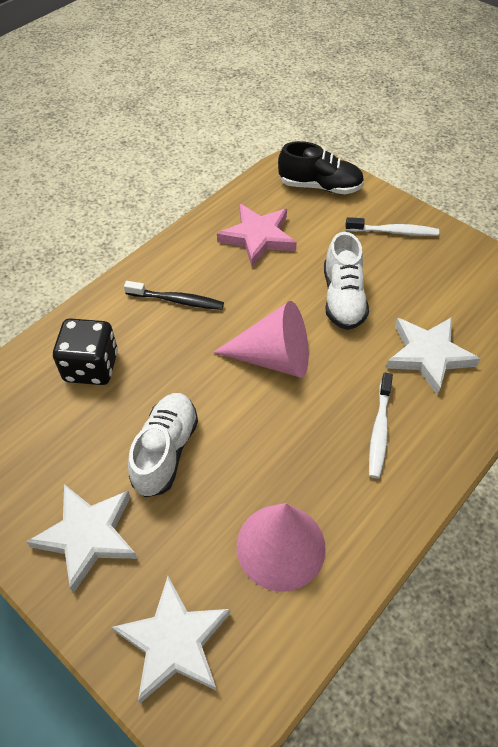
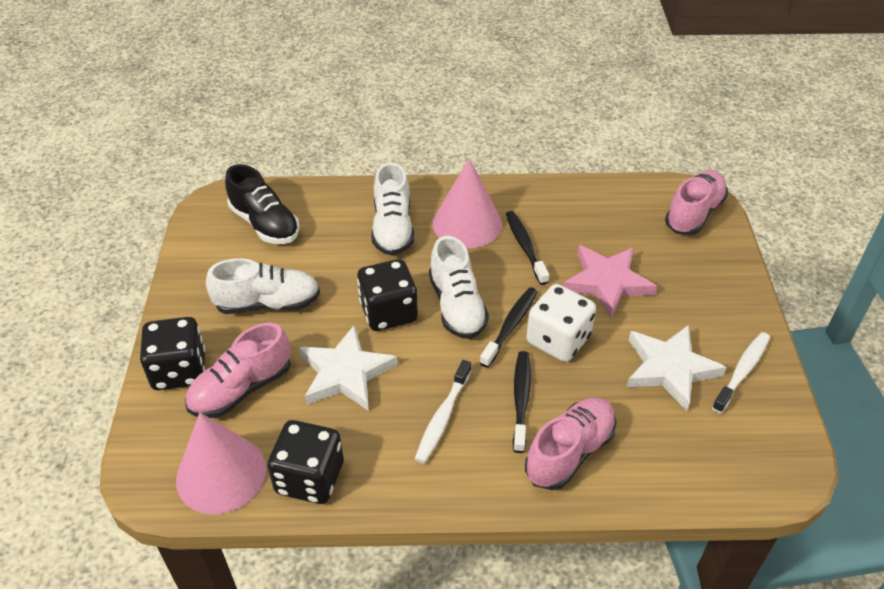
black dice: 1 -> 3
black toothbrush: 1 -> 3
pink shoe: 0 -> 3
white dice: 0 -> 1
white shoe: 2 -> 3
white star: 3 -> 2

